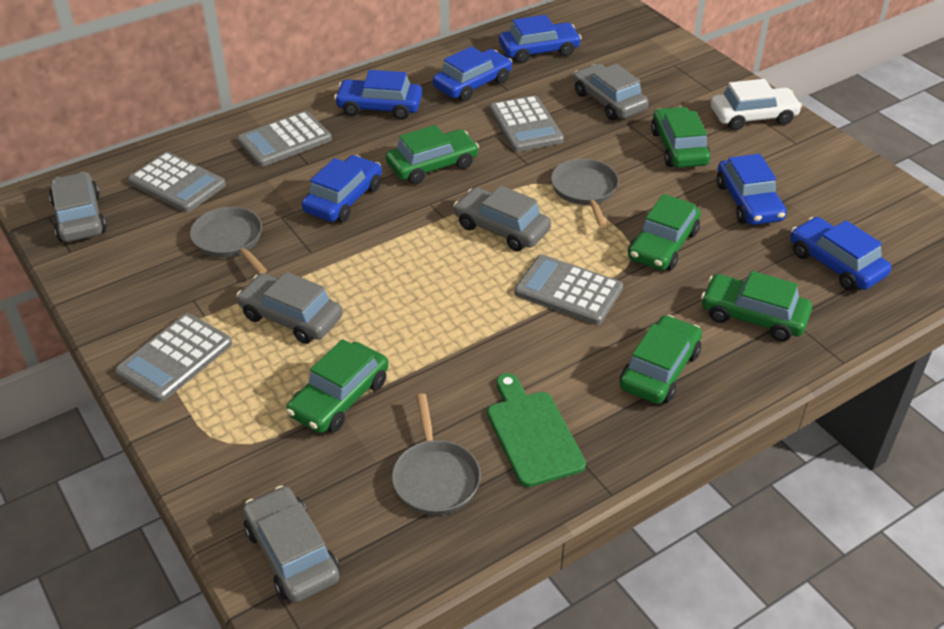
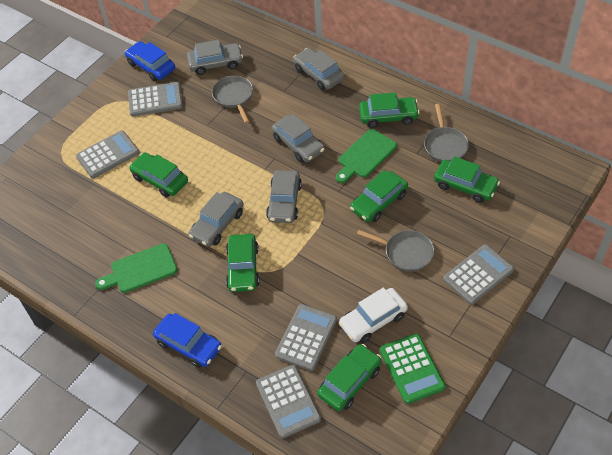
blue car: 6 -> 2
green calculator: 0 -> 1
green cutting board: 1 -> 2

